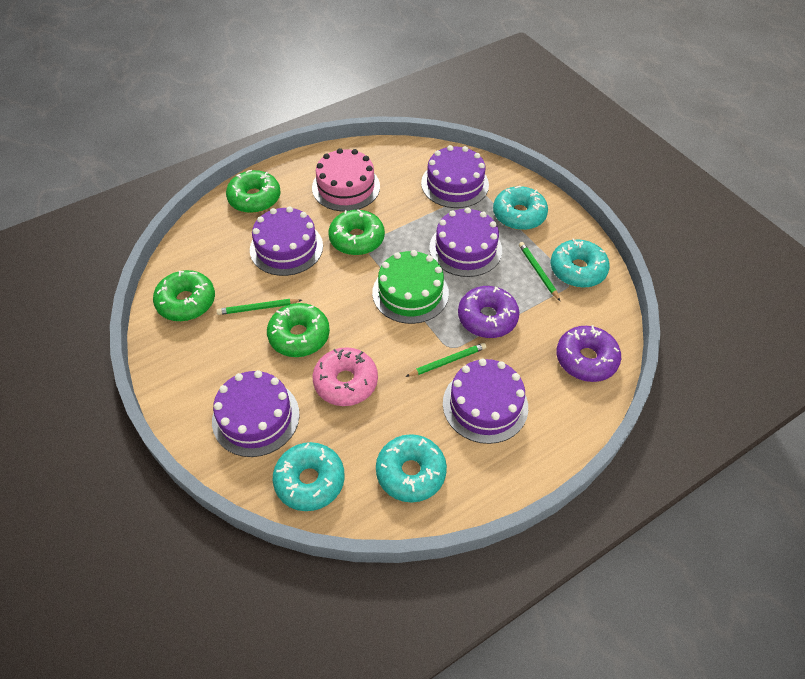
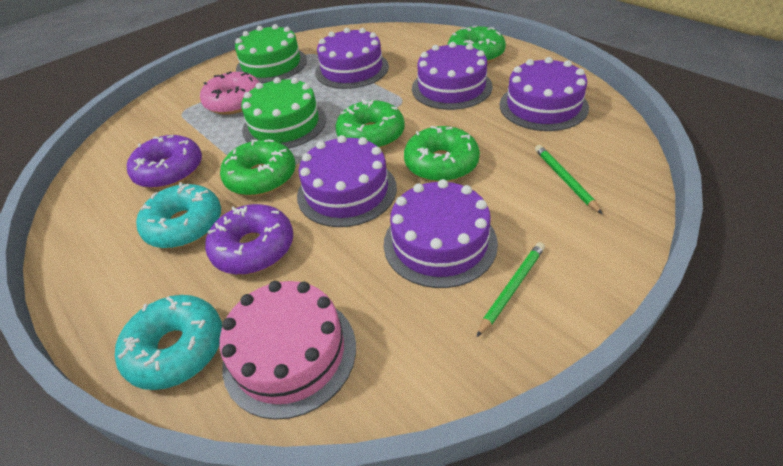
green cake: 1 -> 2
green pencil: 3 -> 2
turquoise donut: 4 -> 2

